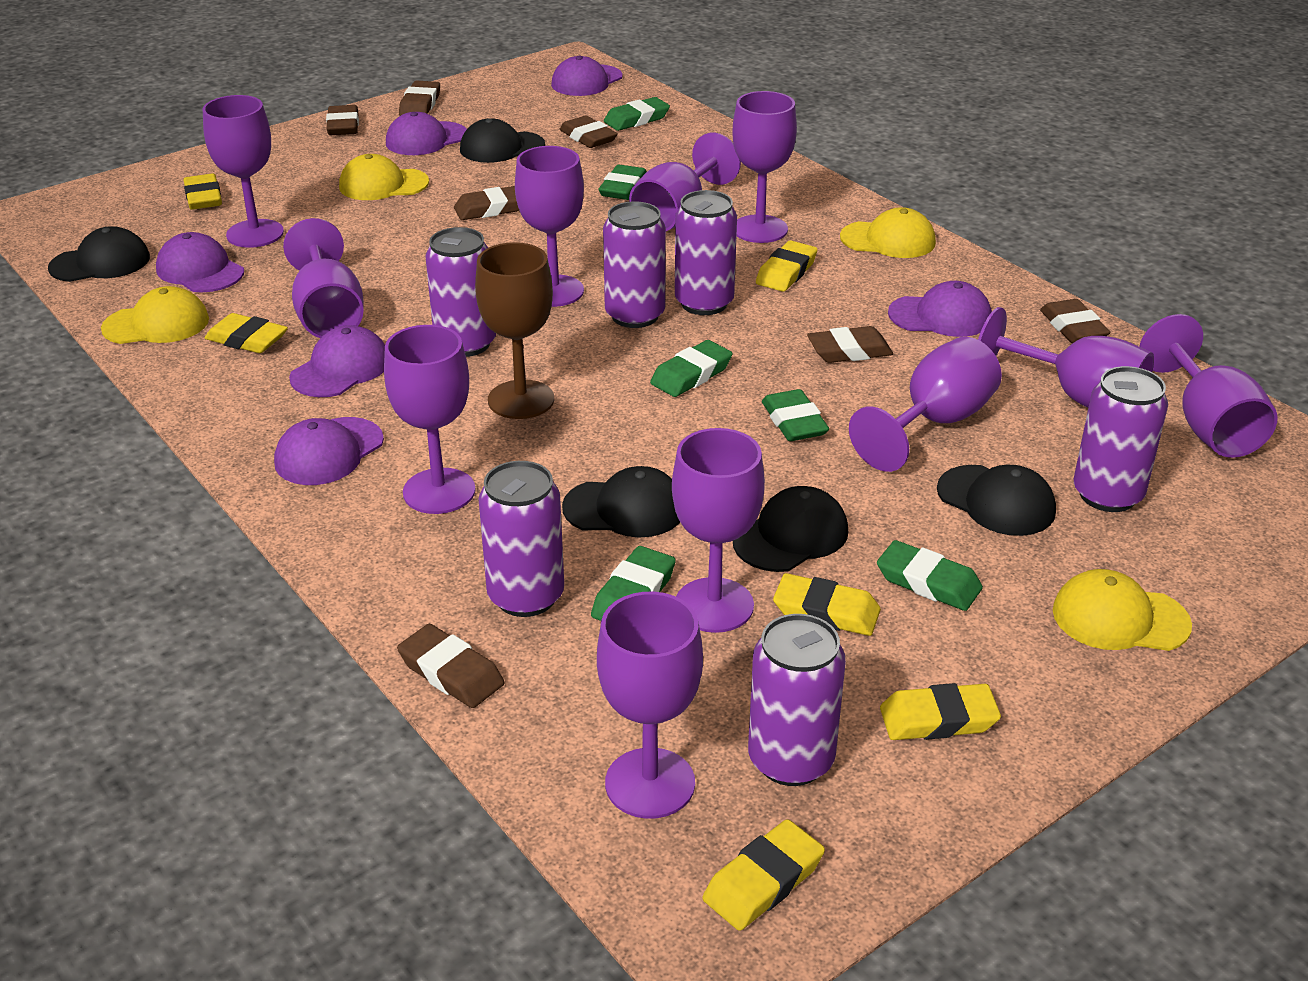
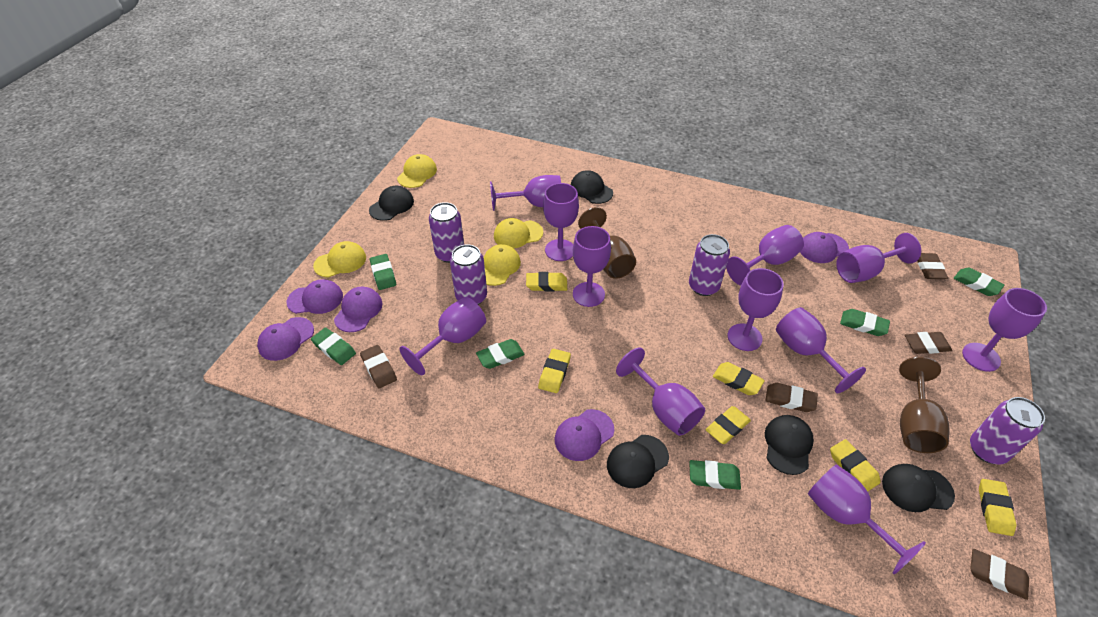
brown eraser: 7 -> 5
brown goblet: 1 -> 2
purple can: 6 -> 4
purple cap: 6 -> 5

